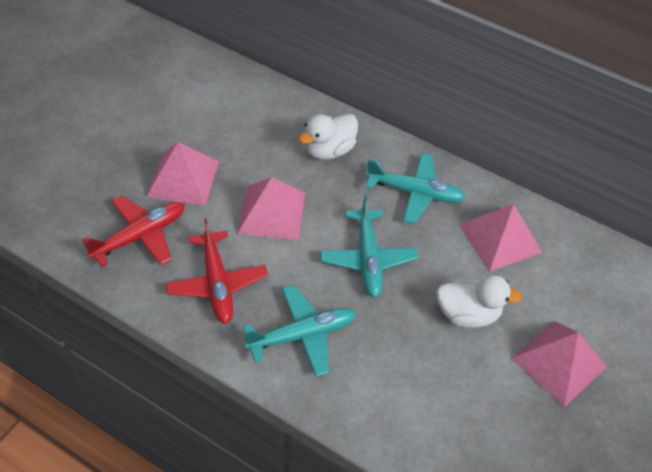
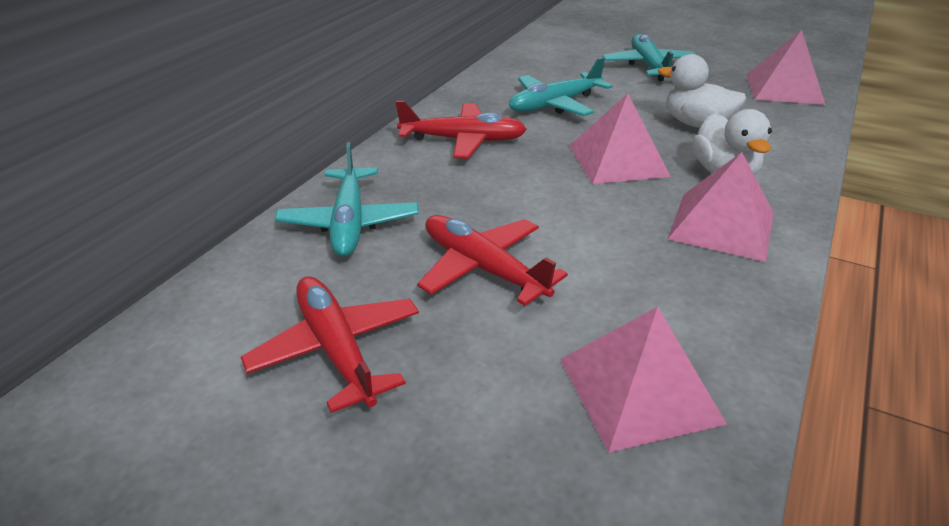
red plane: 2 -> 3

